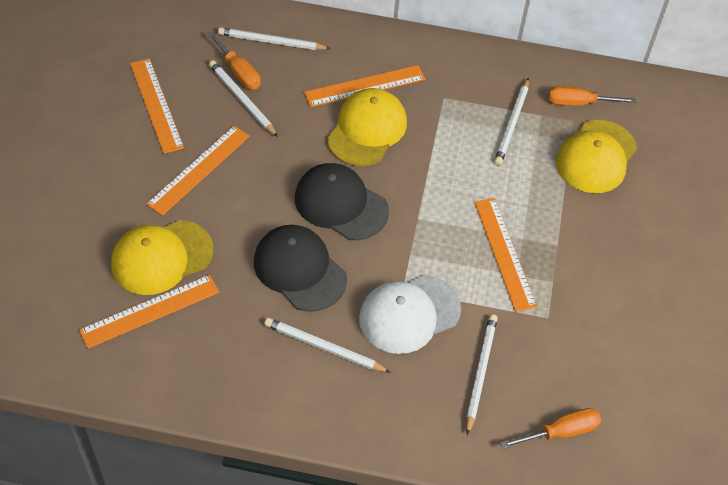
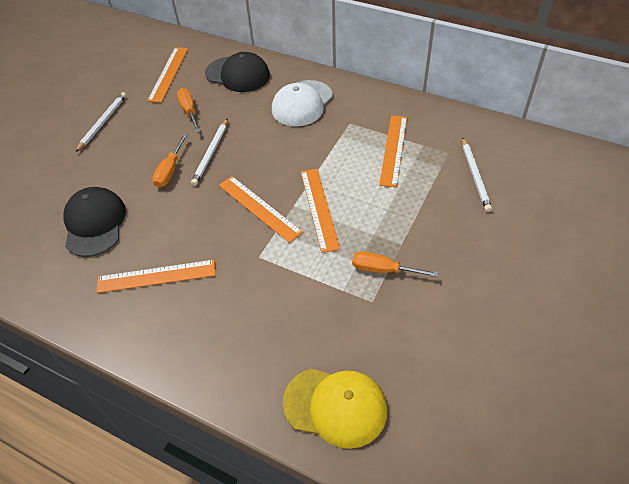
white pencil: 5 -> 3
yellow cap: 3 -> 1

